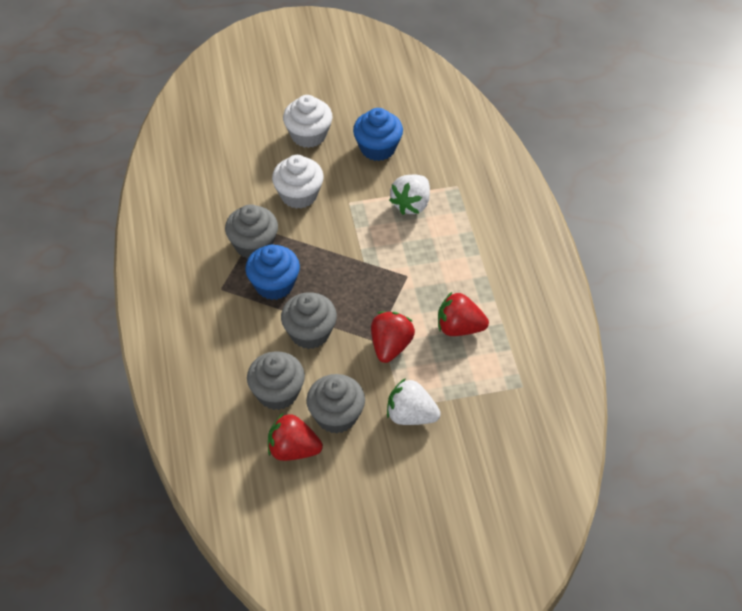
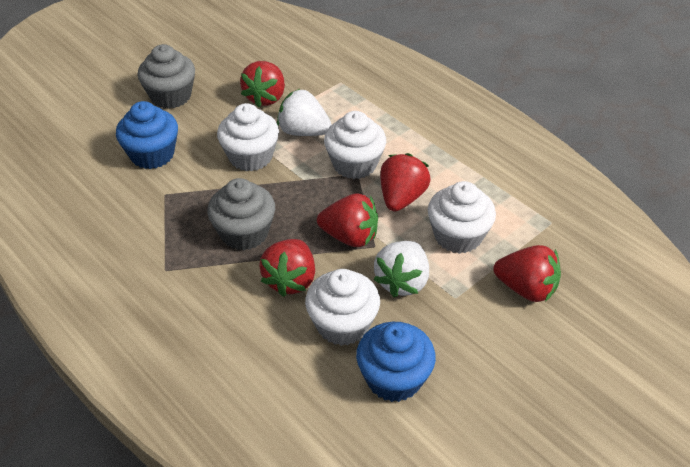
grey cupcake: 4 -> 2
red strawberry: 3 -> 5
white cupcake: 2 -> 4

